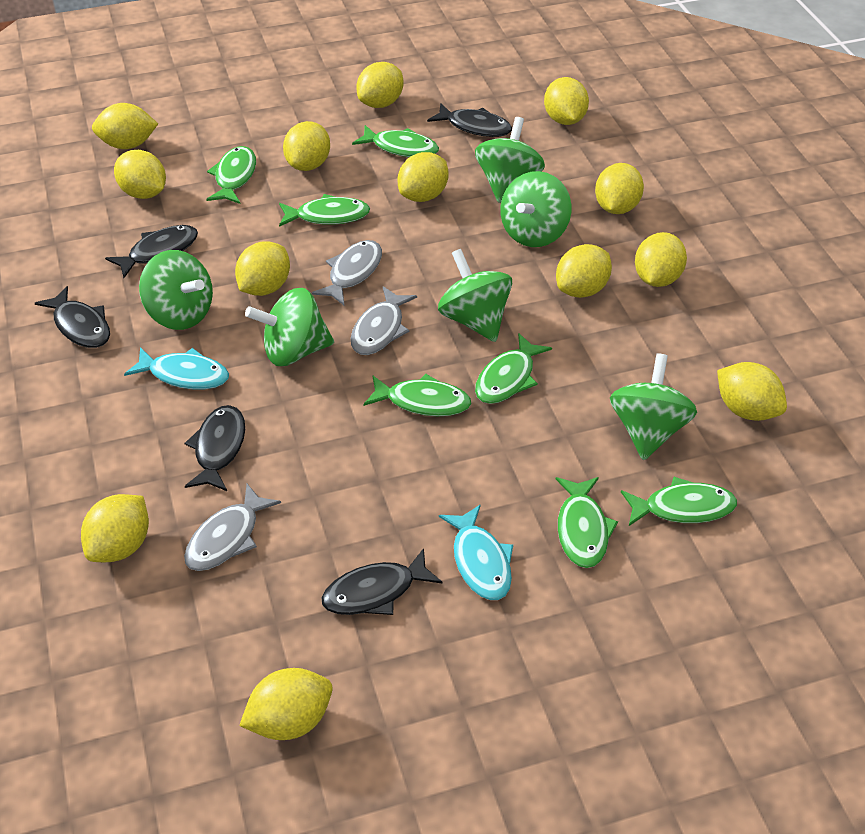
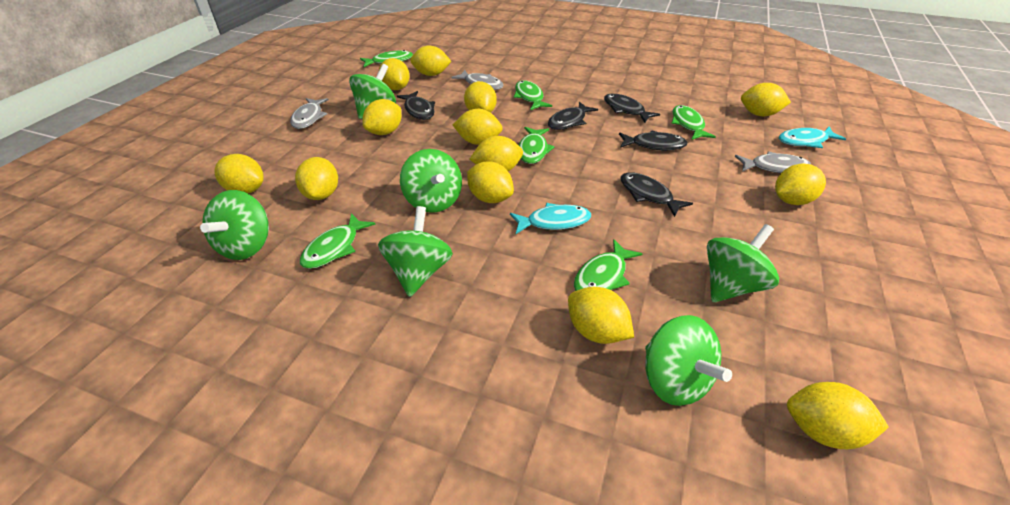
green fish: 7 -> 6

